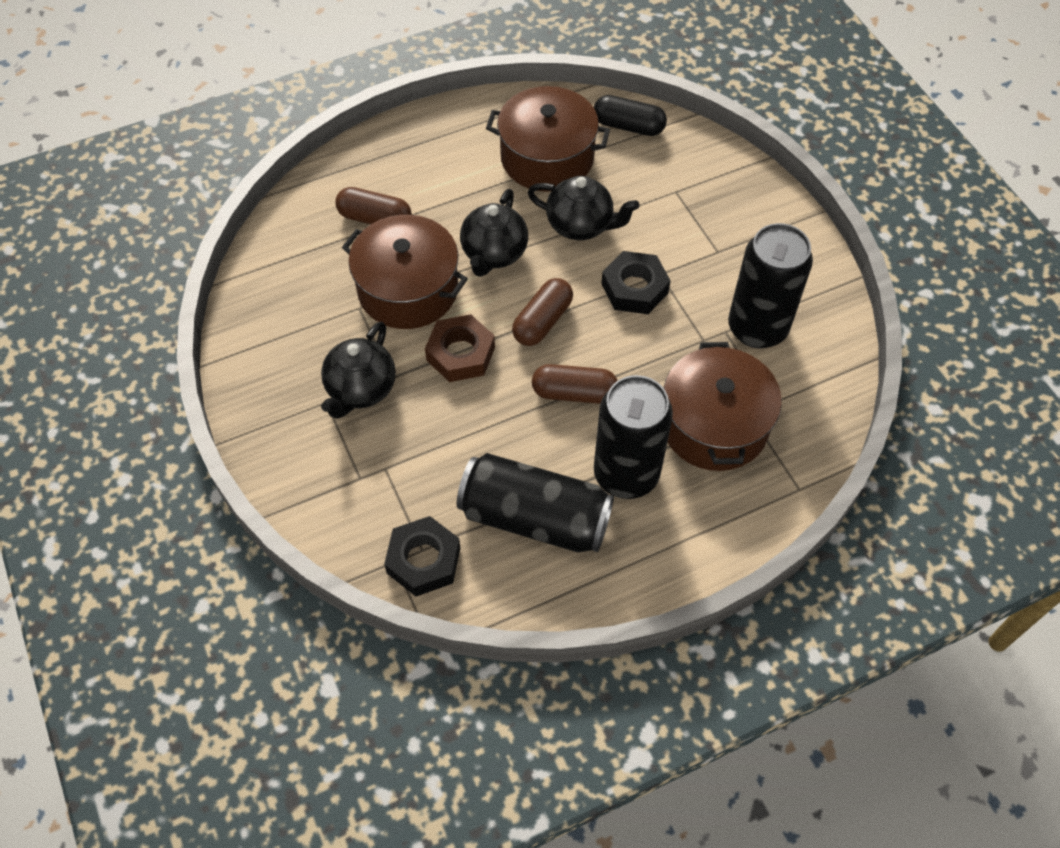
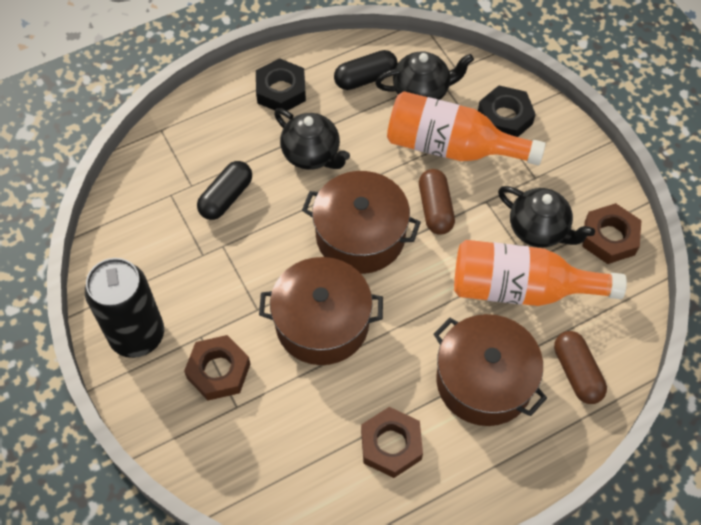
black can: 3 -> 1
black capsule: 1 -> 2
brown capsule: 3 -> 2
brown nut: 1 -> 3
orange bottle: 0 -> 2

